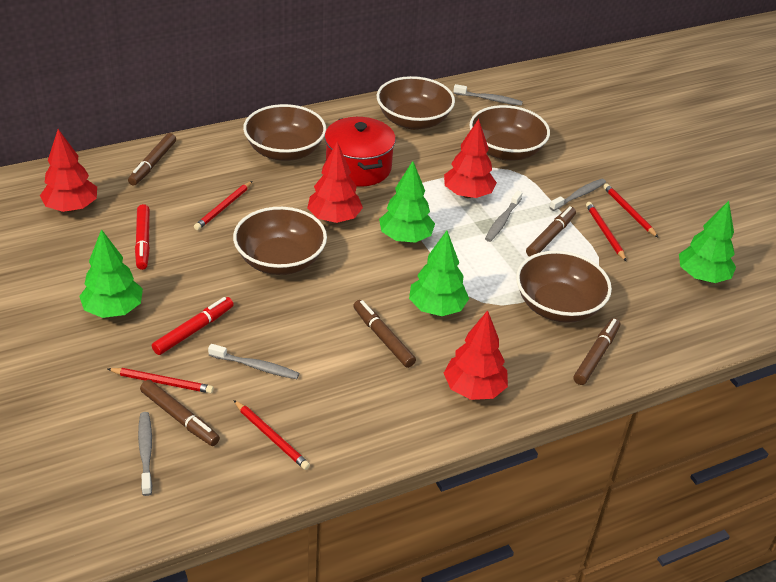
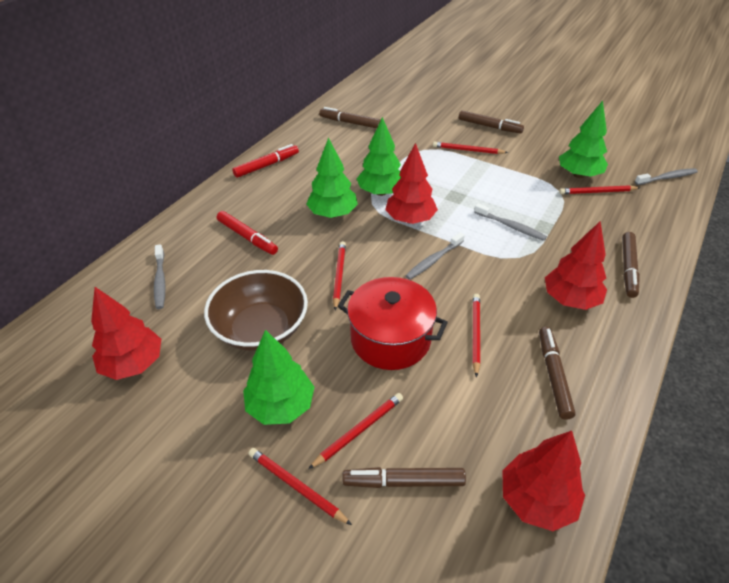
brown bowl: 5 -> 1
grey toothbrush: 5 -> 4
red pencil: 5 -> 6

